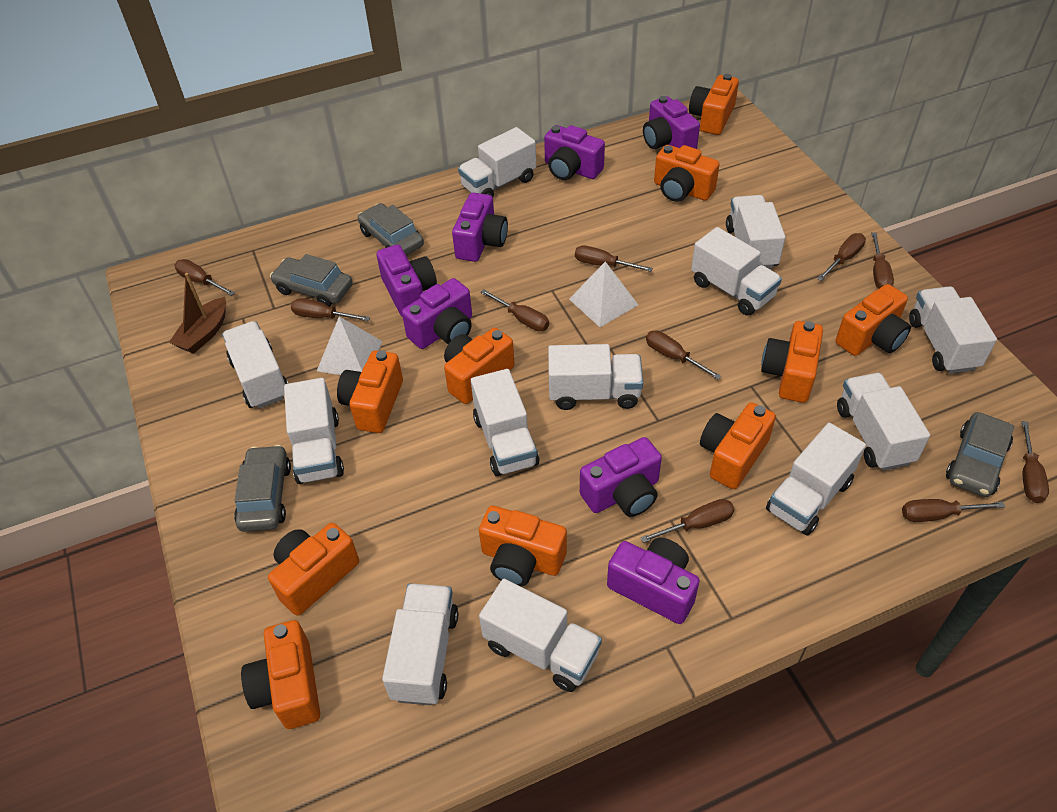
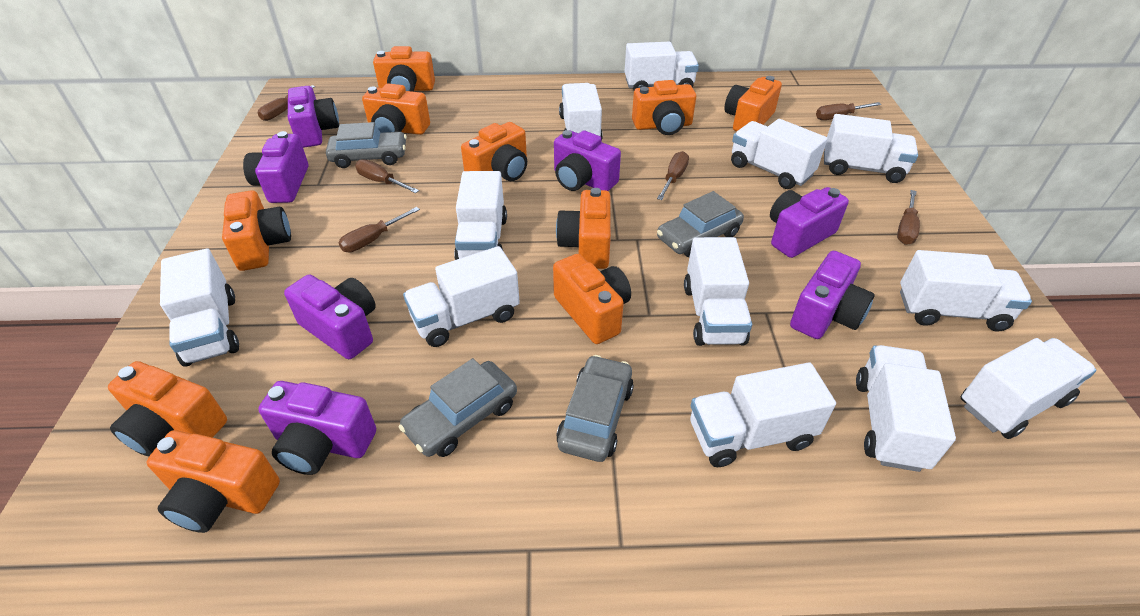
brown boat: 1 -> 0
brown screwdriver: 10 -> 6
white pyramid: 2 -> 0

